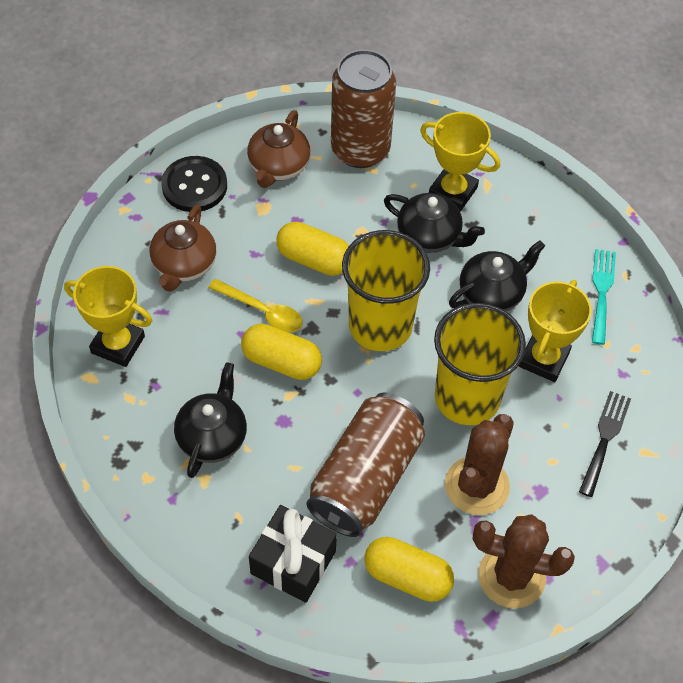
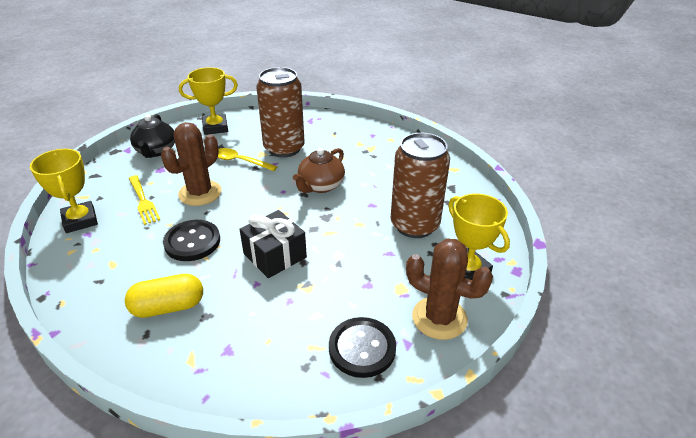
black button: 1 -> 2
black fork: 1 -> 0
black teapot: 3 -> 1
brown teapot: 2 -> 1
turquoise fork: 1 -> 0
yellow capsule: 3 -> 1
yellow cup: 2 -> 0
yellow fork: 0 -> 1

